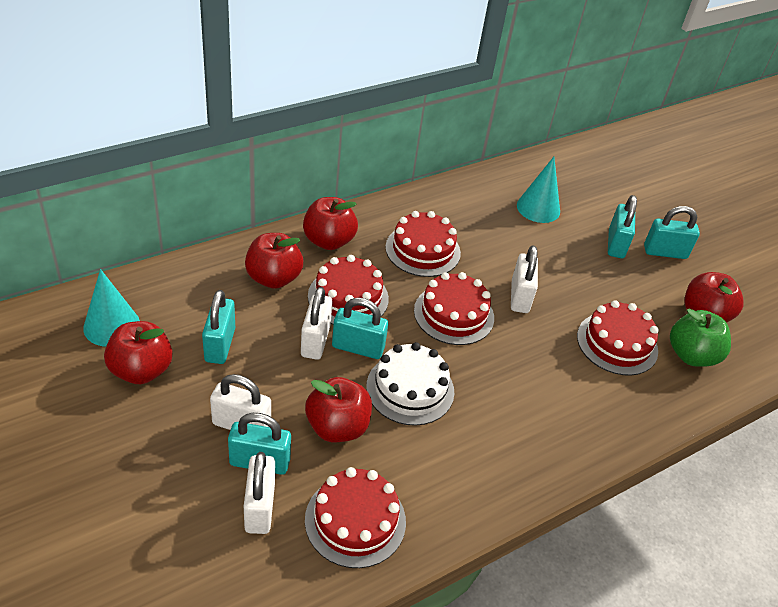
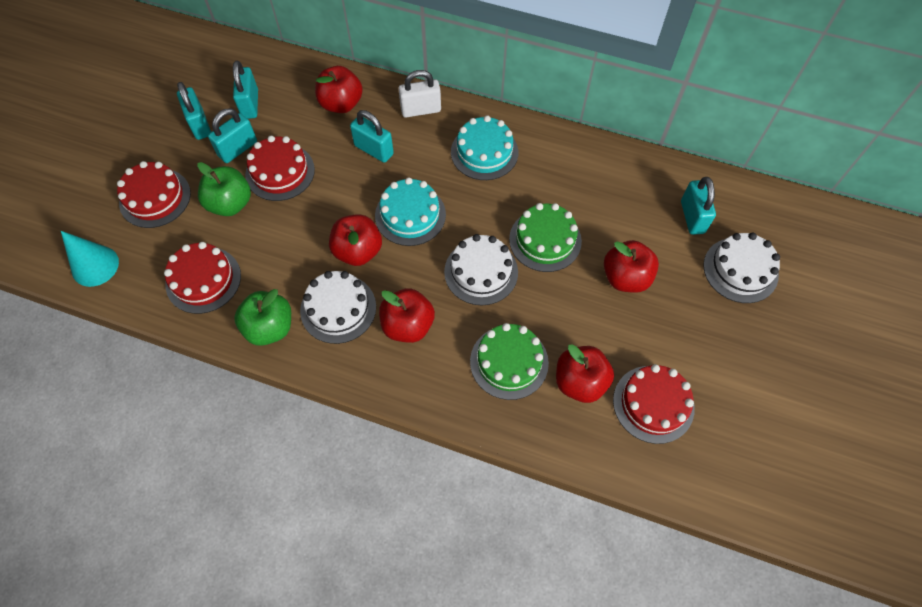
green apple: 1 -> 2
green cake: 0 -> 2
red cake: 5 -> 4
turquoise cake: 0 -> 2
turquoise cone: 2 -> 1
white cake: 1 -> 3
white padlock: 4 -> 1

